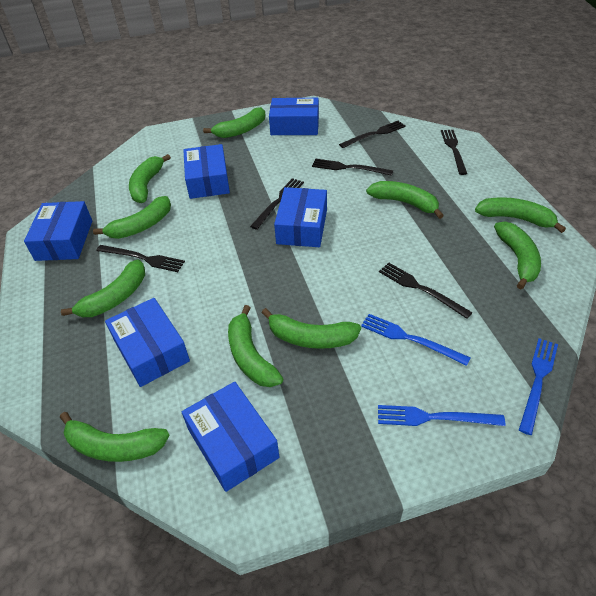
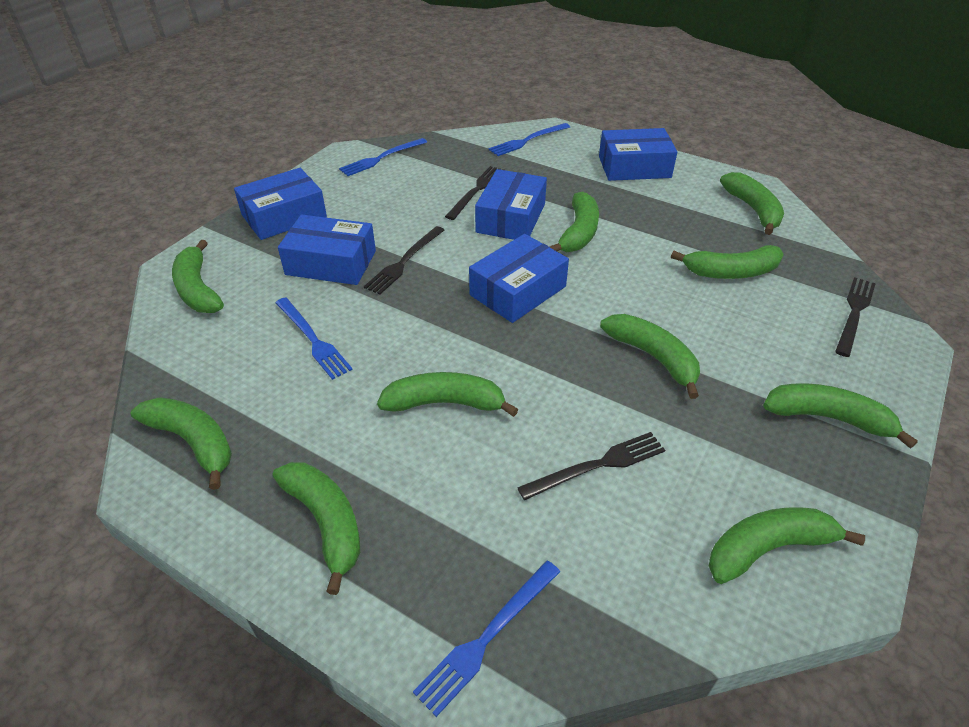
black fork: 6 -> 4
blue box: 6 -> 5
blue fork: 3 -> 4

